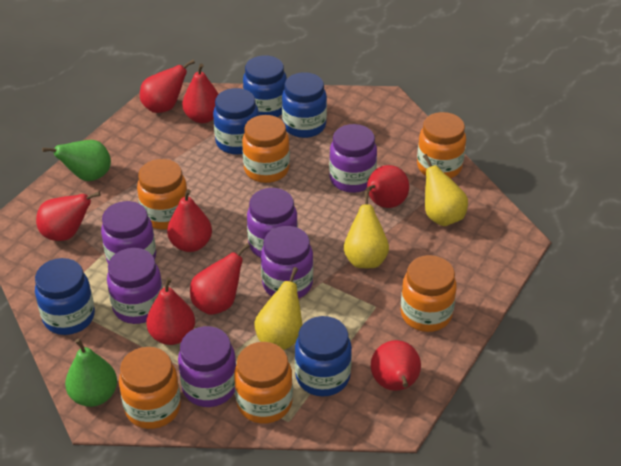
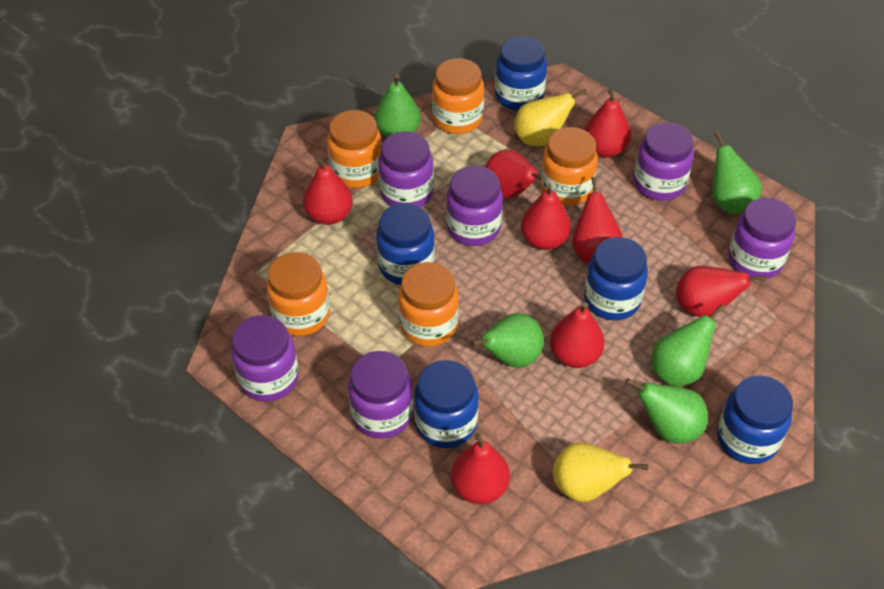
green pear: 2 -> 5
orange jar: 6 -> 5
yellow pear: 3 -> 2

